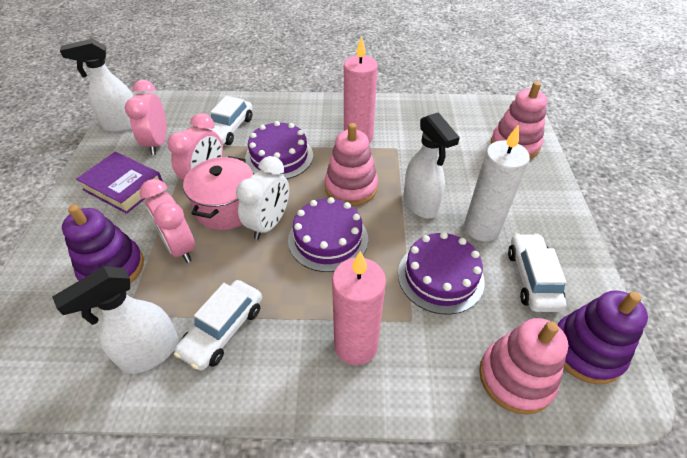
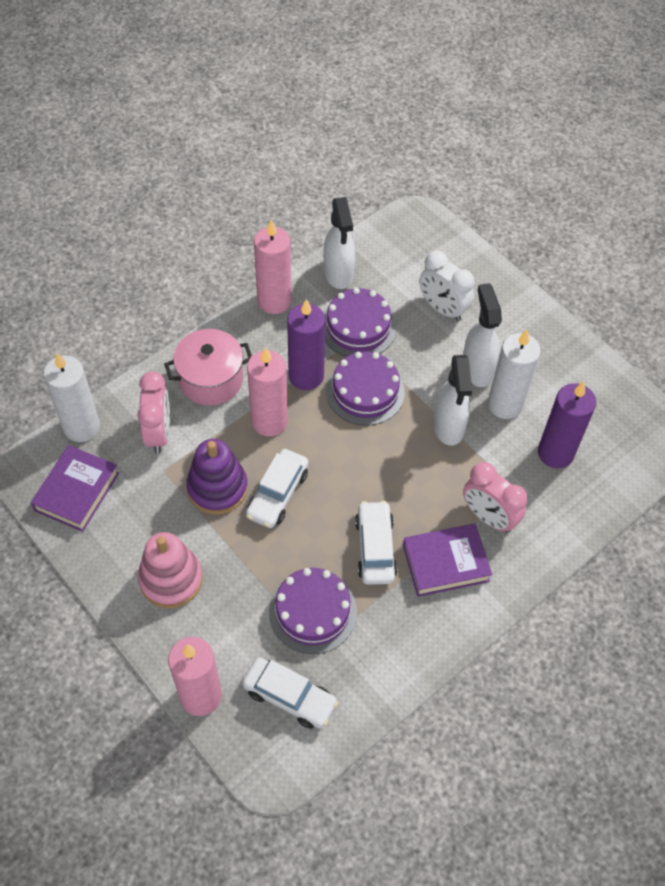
pink candle: 2 -> 3
pink clock: 3 -> 2
pink stacking toy: 3 -> 1
purple book: 1 -> 2
purple candle: 0 -> 2
purple stacking toy: 2 -> 1
white candle: 1 -> 2

